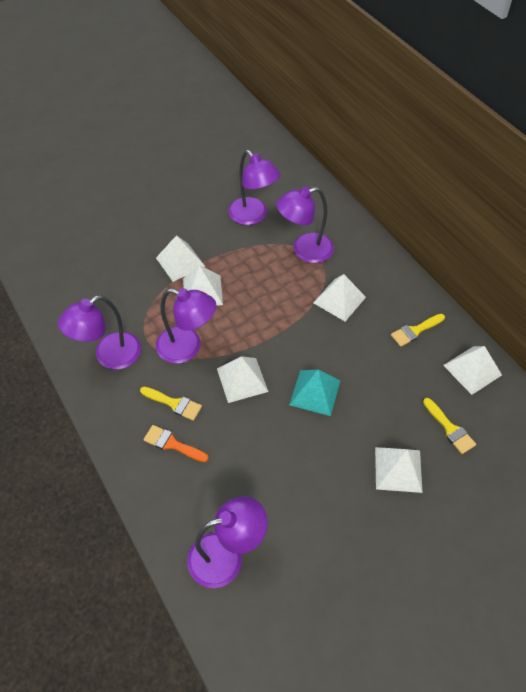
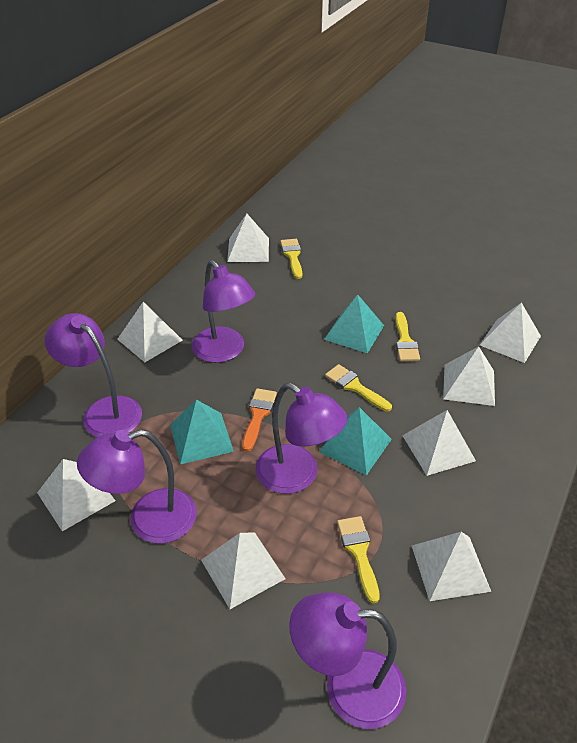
turquoise pyramid: 1 -> 3
white pyramid: 6 -> 8
yellow brush: 3 -> 4

